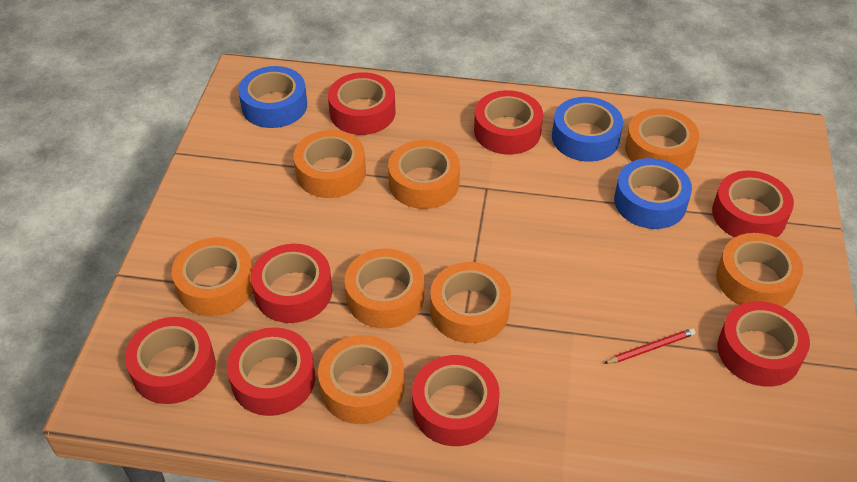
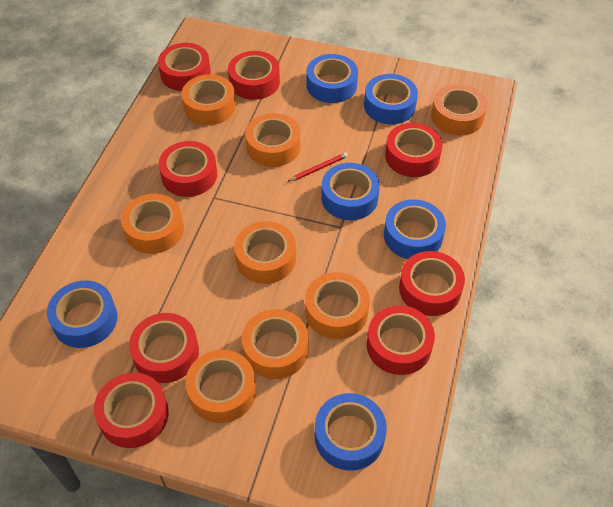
blue tape: 3 -> 6

